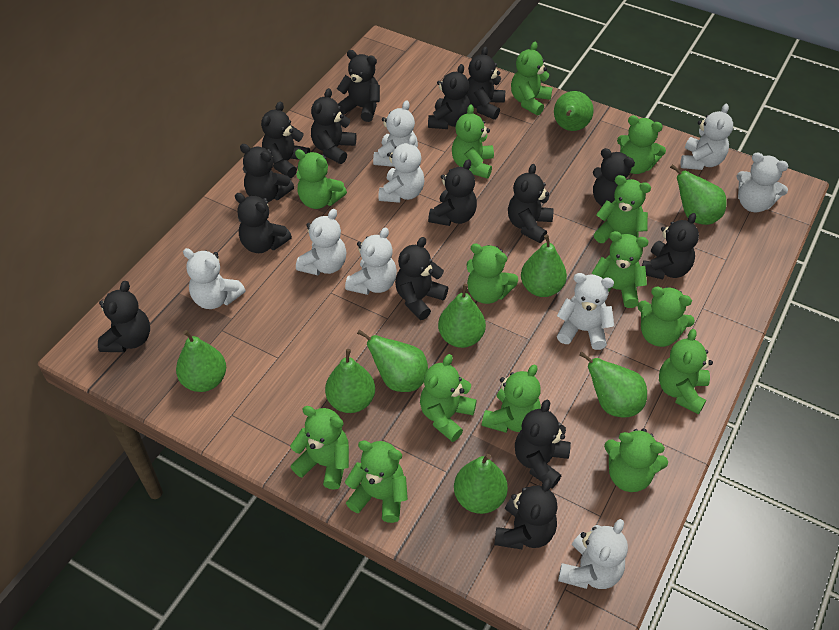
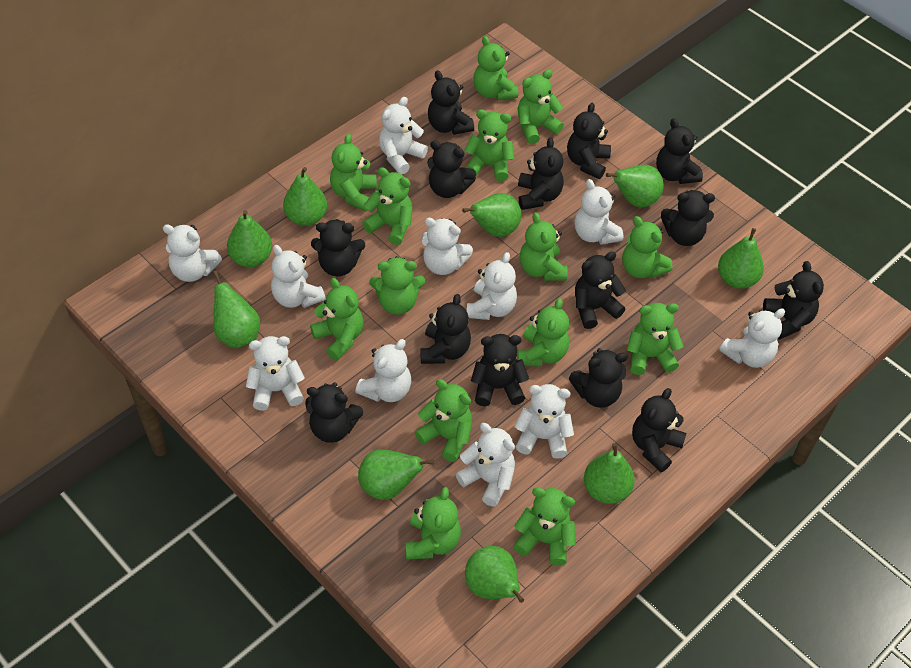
black teddy bear: 15 -> 14
white teddy bear: 9 -> 11

